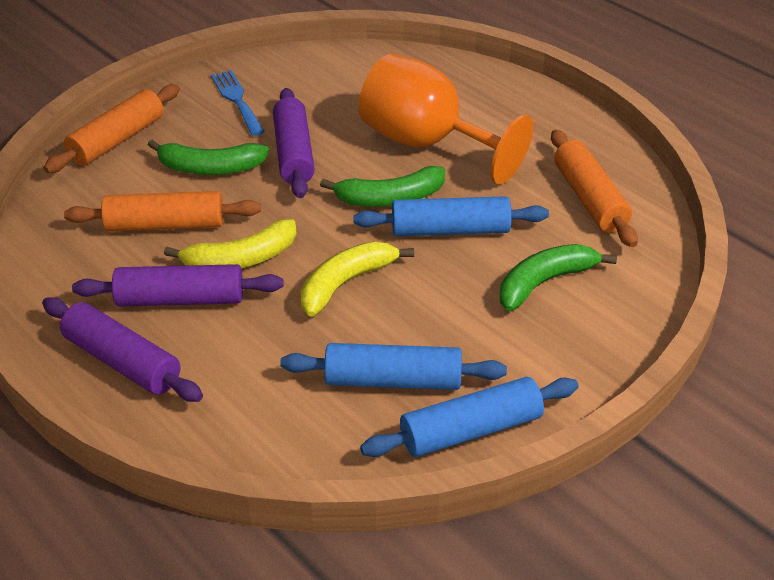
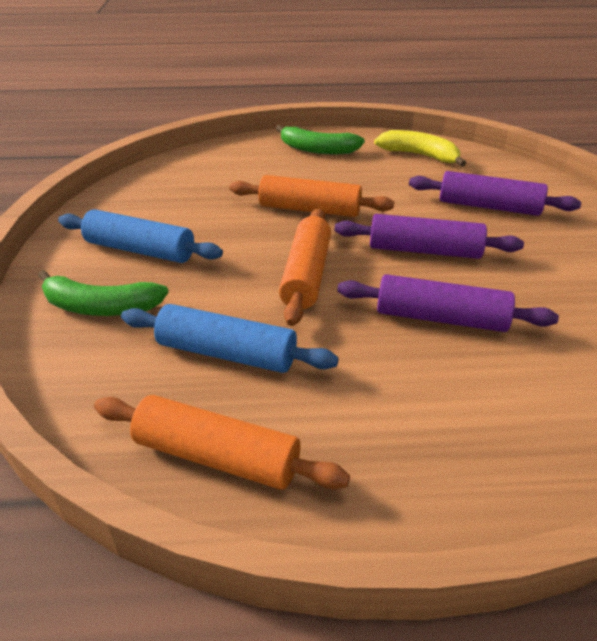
blue fork: 1 -> 0
blue rolling pin: 3 -> 2
green banana: 3 -> 2
orange goblet: 1 -> 0
yellow banana: 2 -> 1

